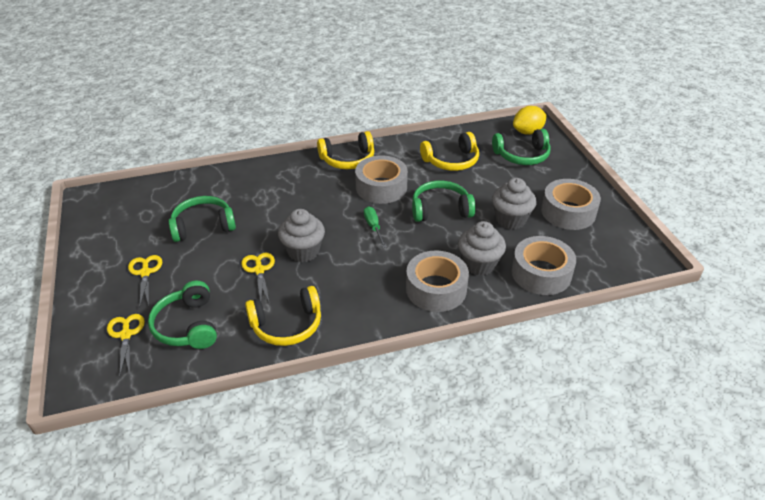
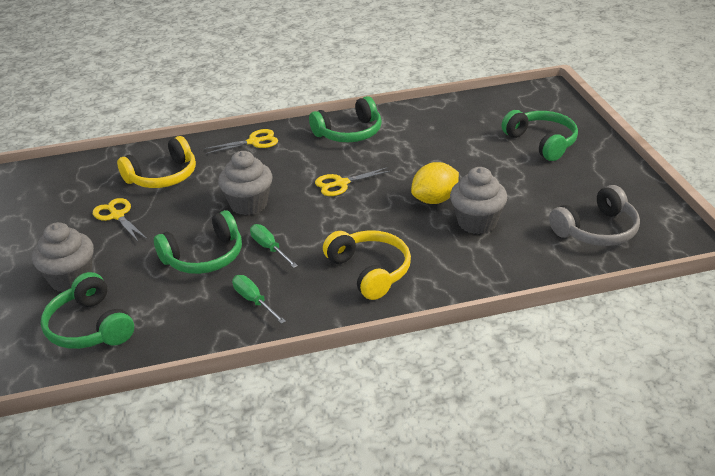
green screwdriver: 1 -> 2
grey headphones: 0 -> 1
grey tape: 4 -> 0
yellow headphones: 3 -> 2

